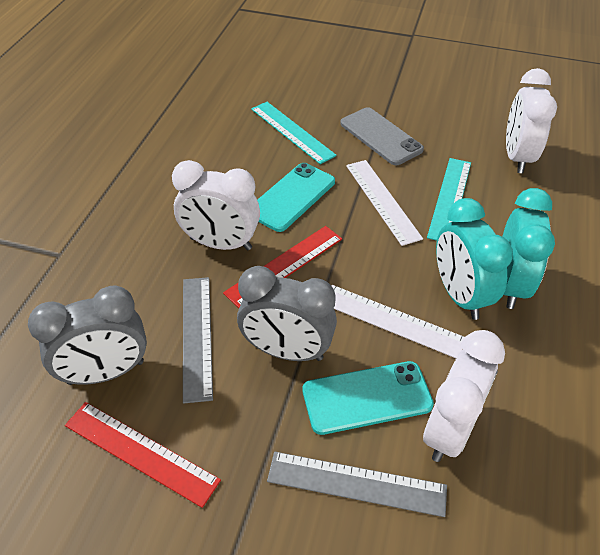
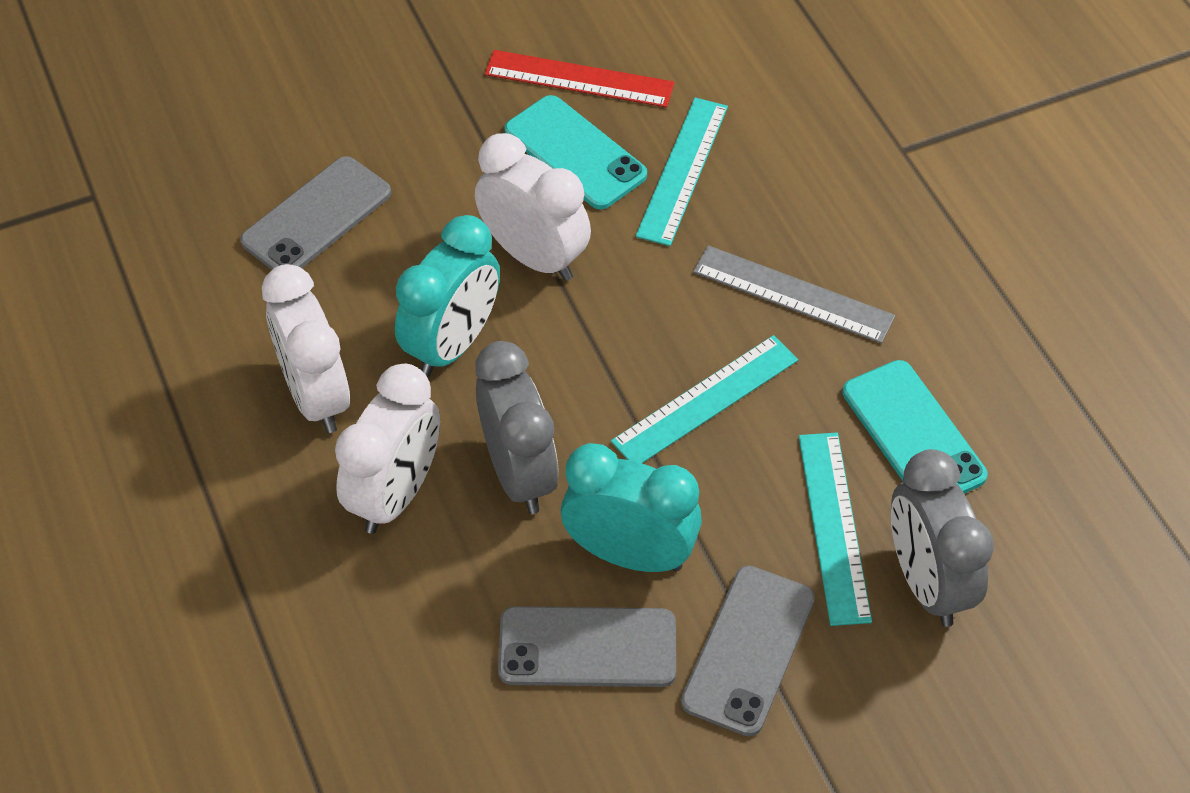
grey phone: 1 -> 3
grey ruler: 2 -> 1
red ruler: 2 -> 1
turquoise ruler: 2 -> 3
white ruler: 2 -> 0

